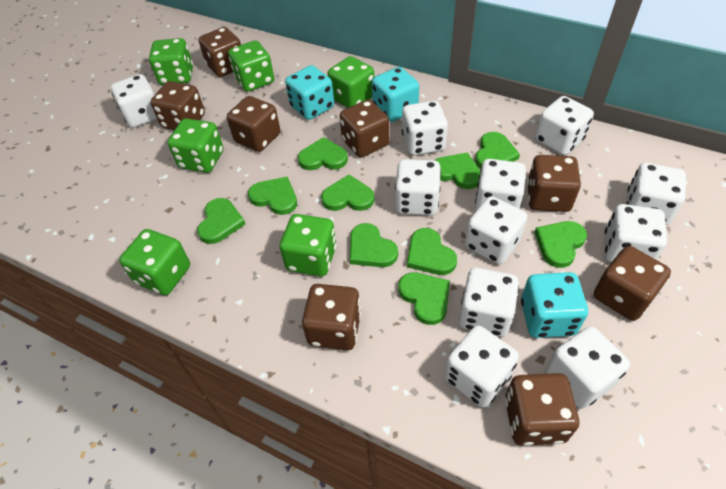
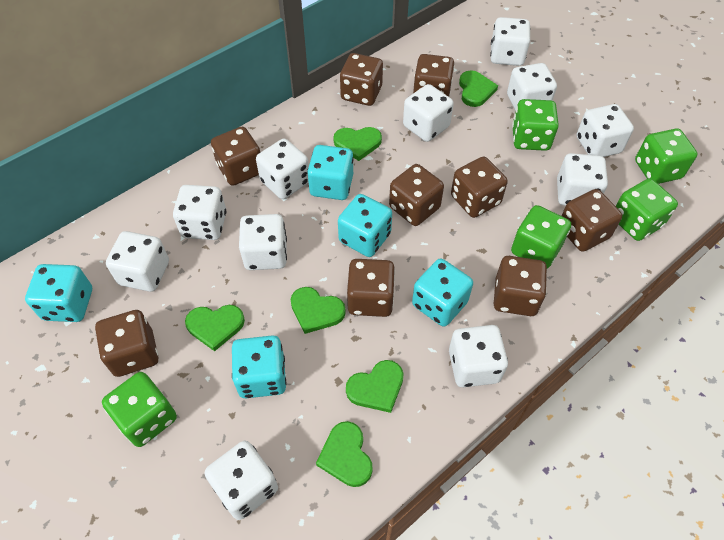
brown dice: 8 -> 9
green dice: 6 -> 5
green heart: 10 -> 6
turquoise dice: 3 -> 5

